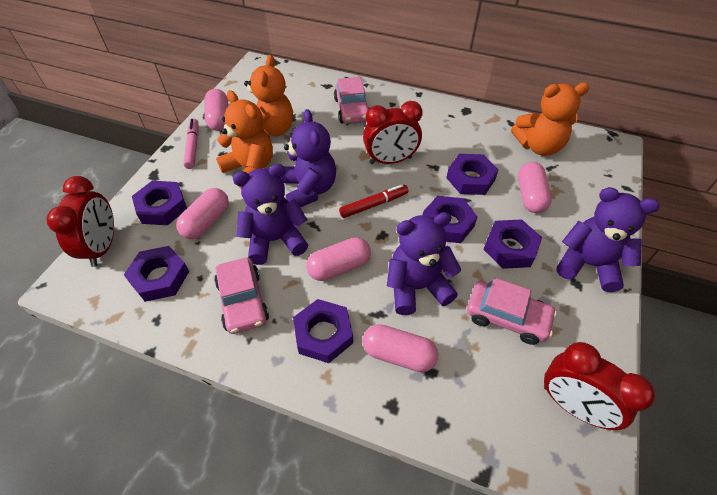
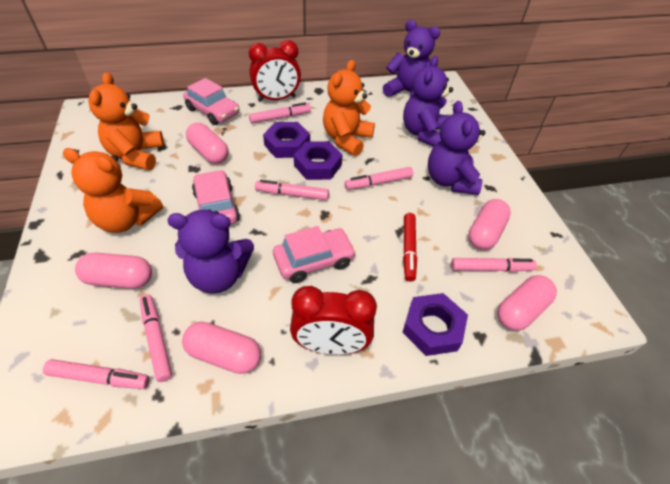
pink marker: 1 -> 6
purple nut: 6 -> 3
red clock: 3 -> 2

